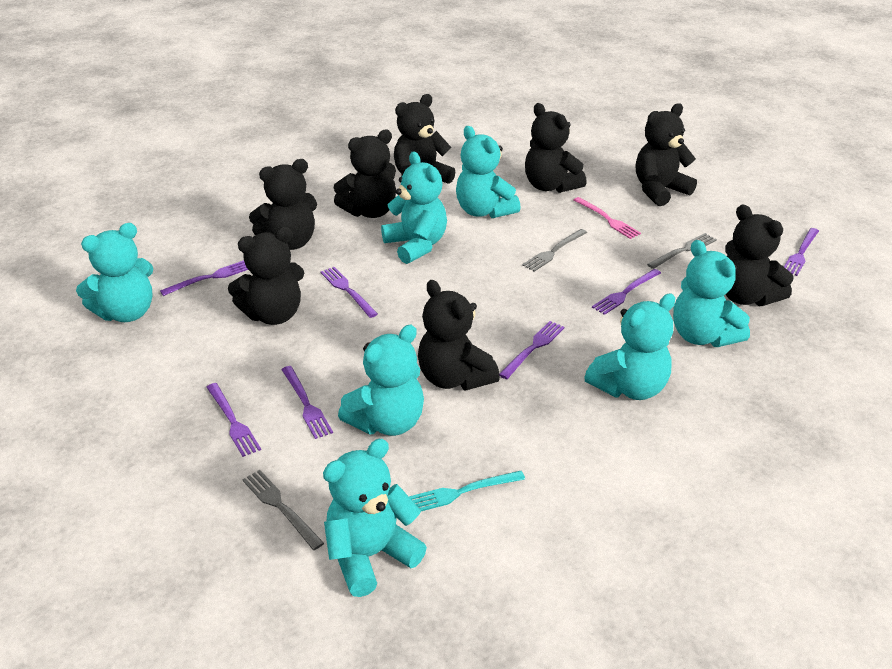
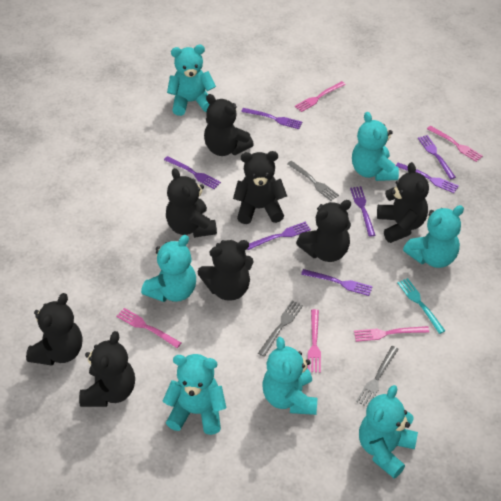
pink fork: 1 -> 5

